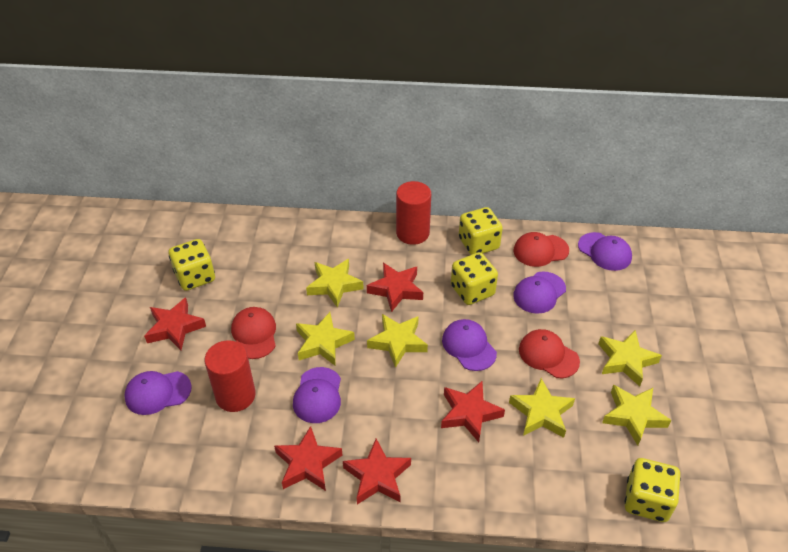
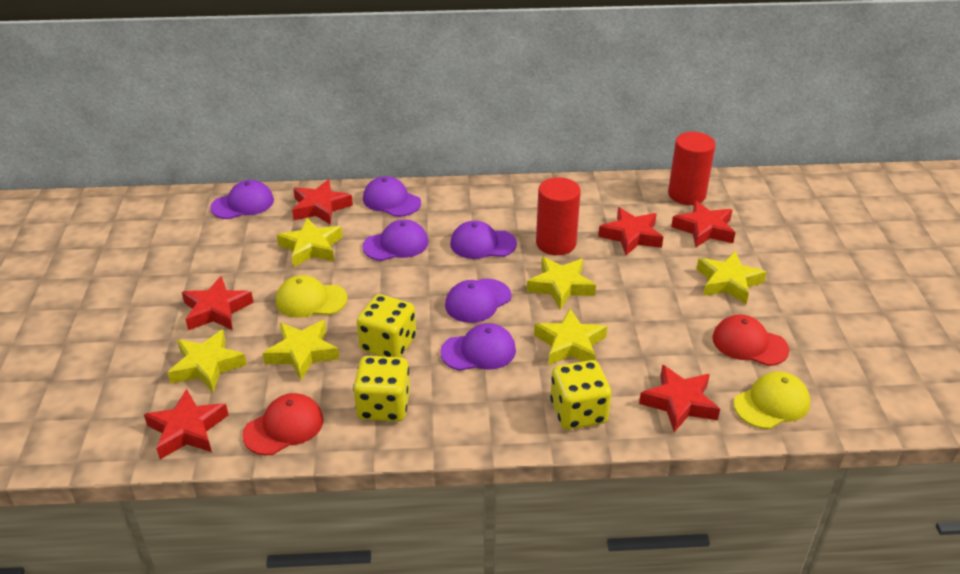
purple cap: 5 -> 6
red cap: 3 -> 2
red star: 5 -> 6
yellow cap: 0 -> 2
yellow dice: 4 -> 3

